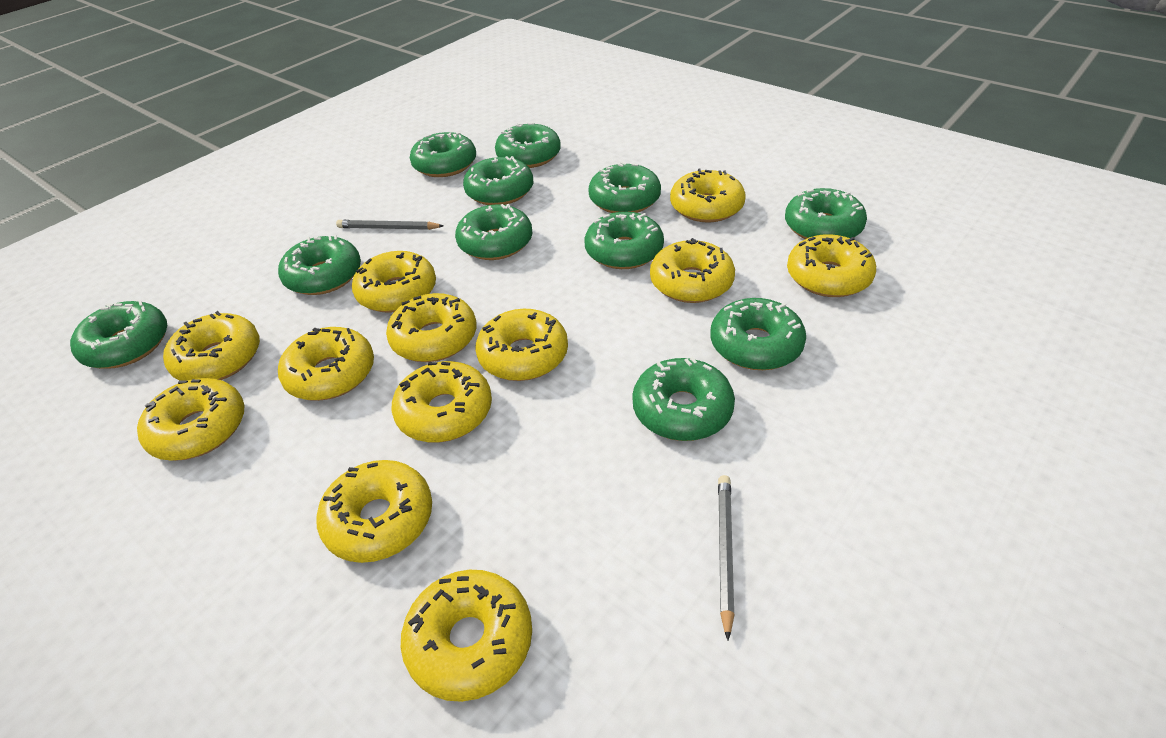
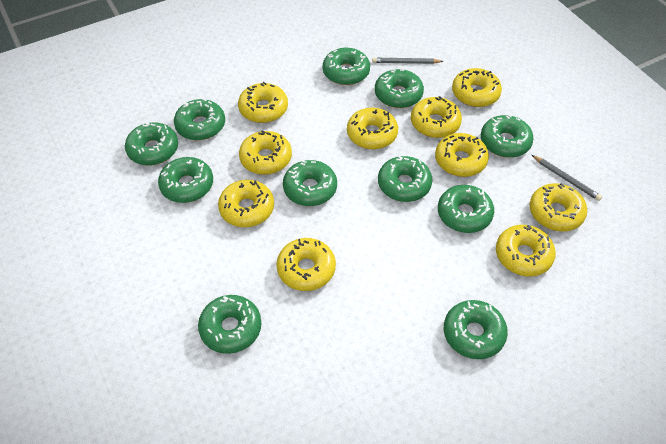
yellow donut: 12 -> 10

